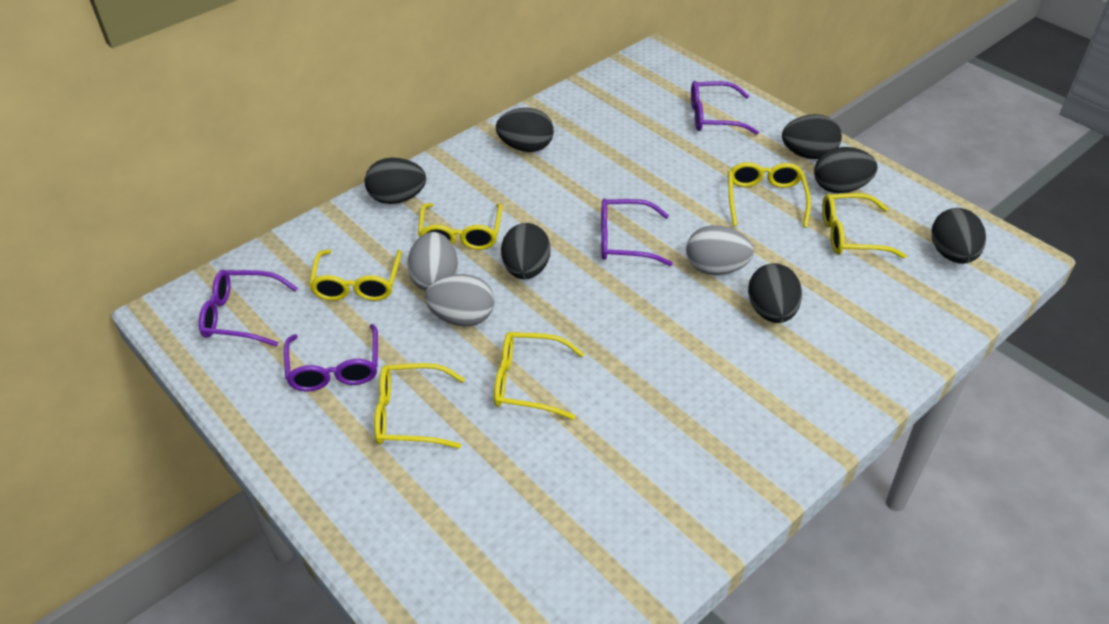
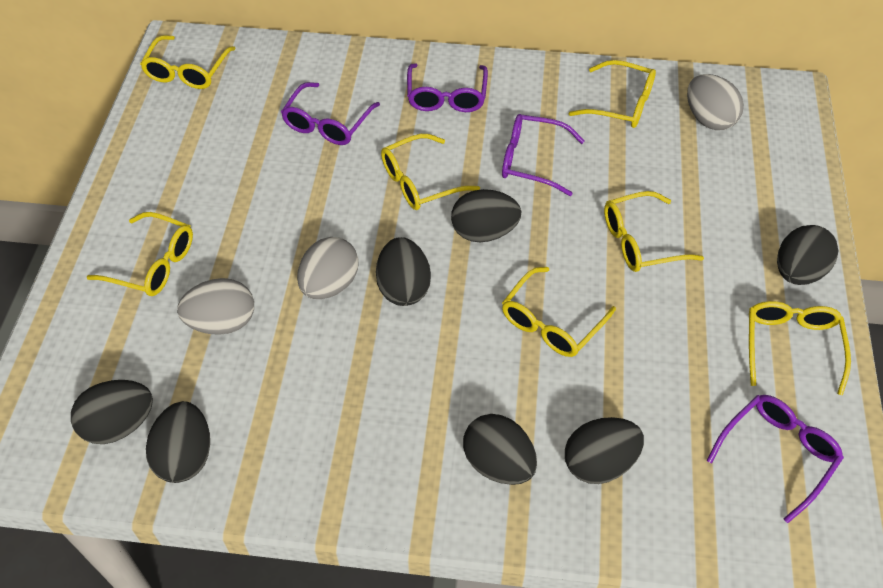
yellow glasses: 6 -> 7

